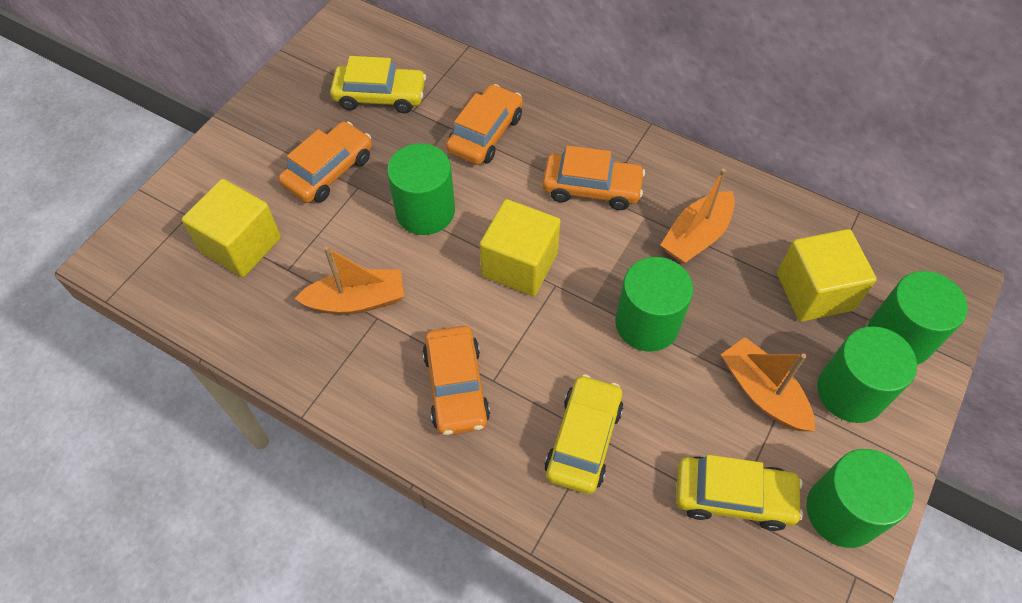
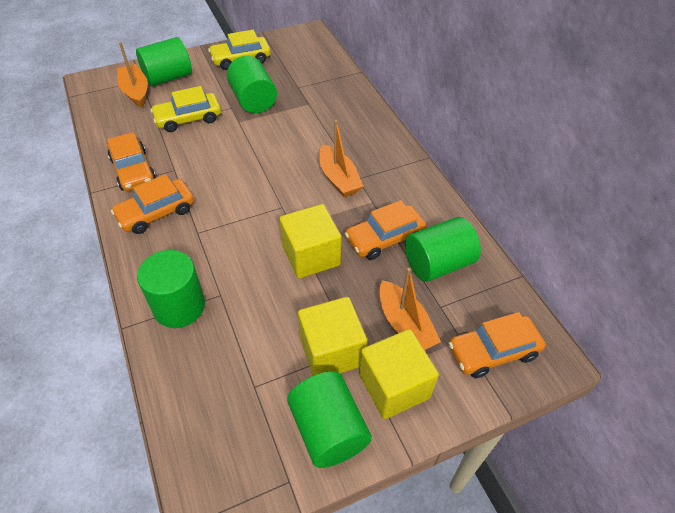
yellow car: 3 -> 2

